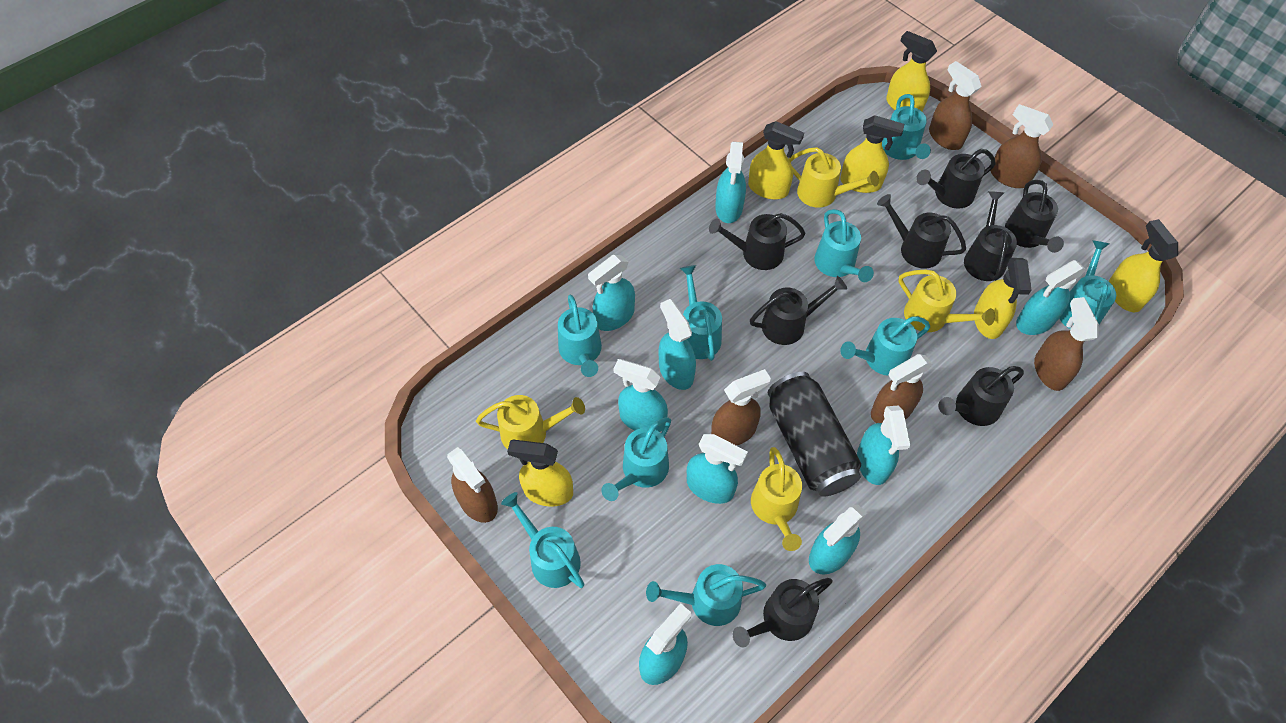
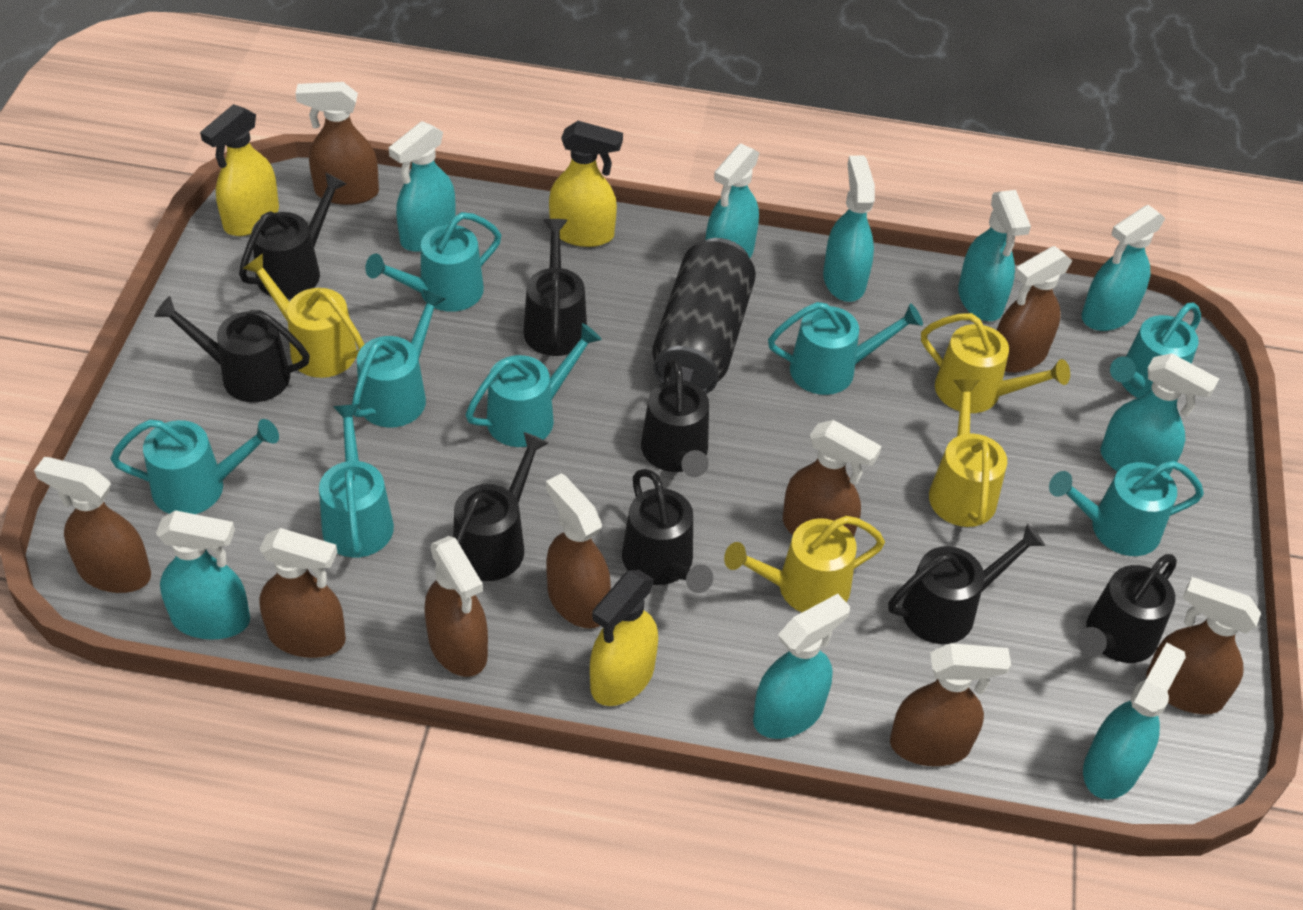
brown spray bottle: 6 -> 9
turquoise watering can: 9 -> 8
yellow spray bottle: 6 -> 3

